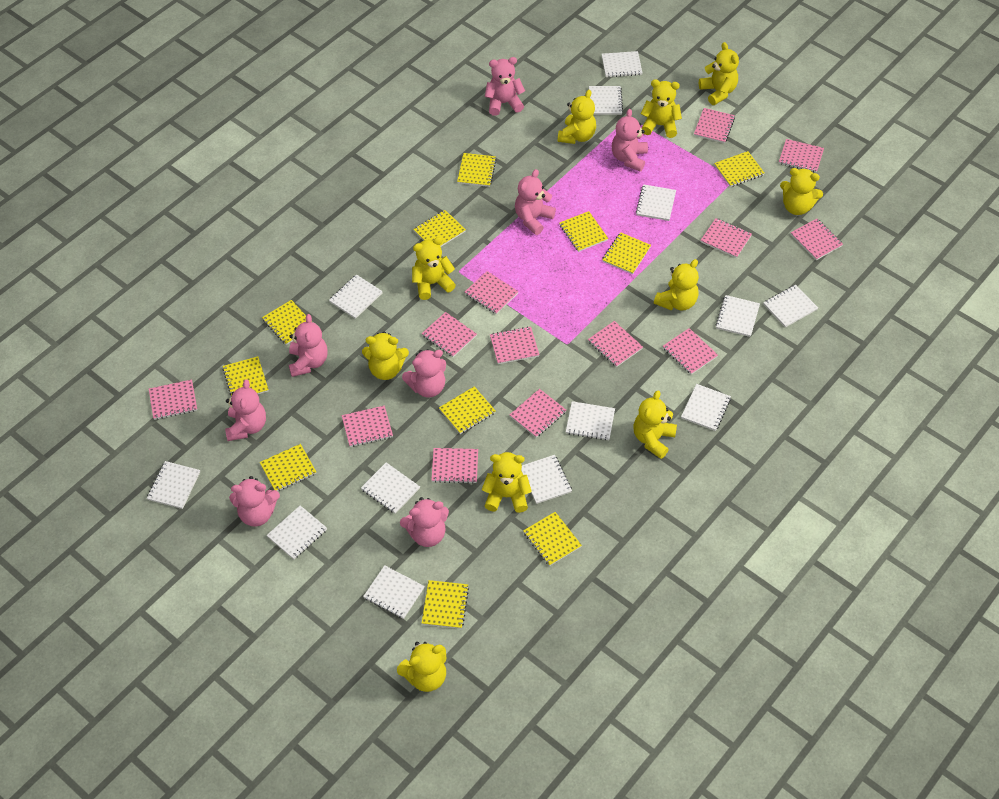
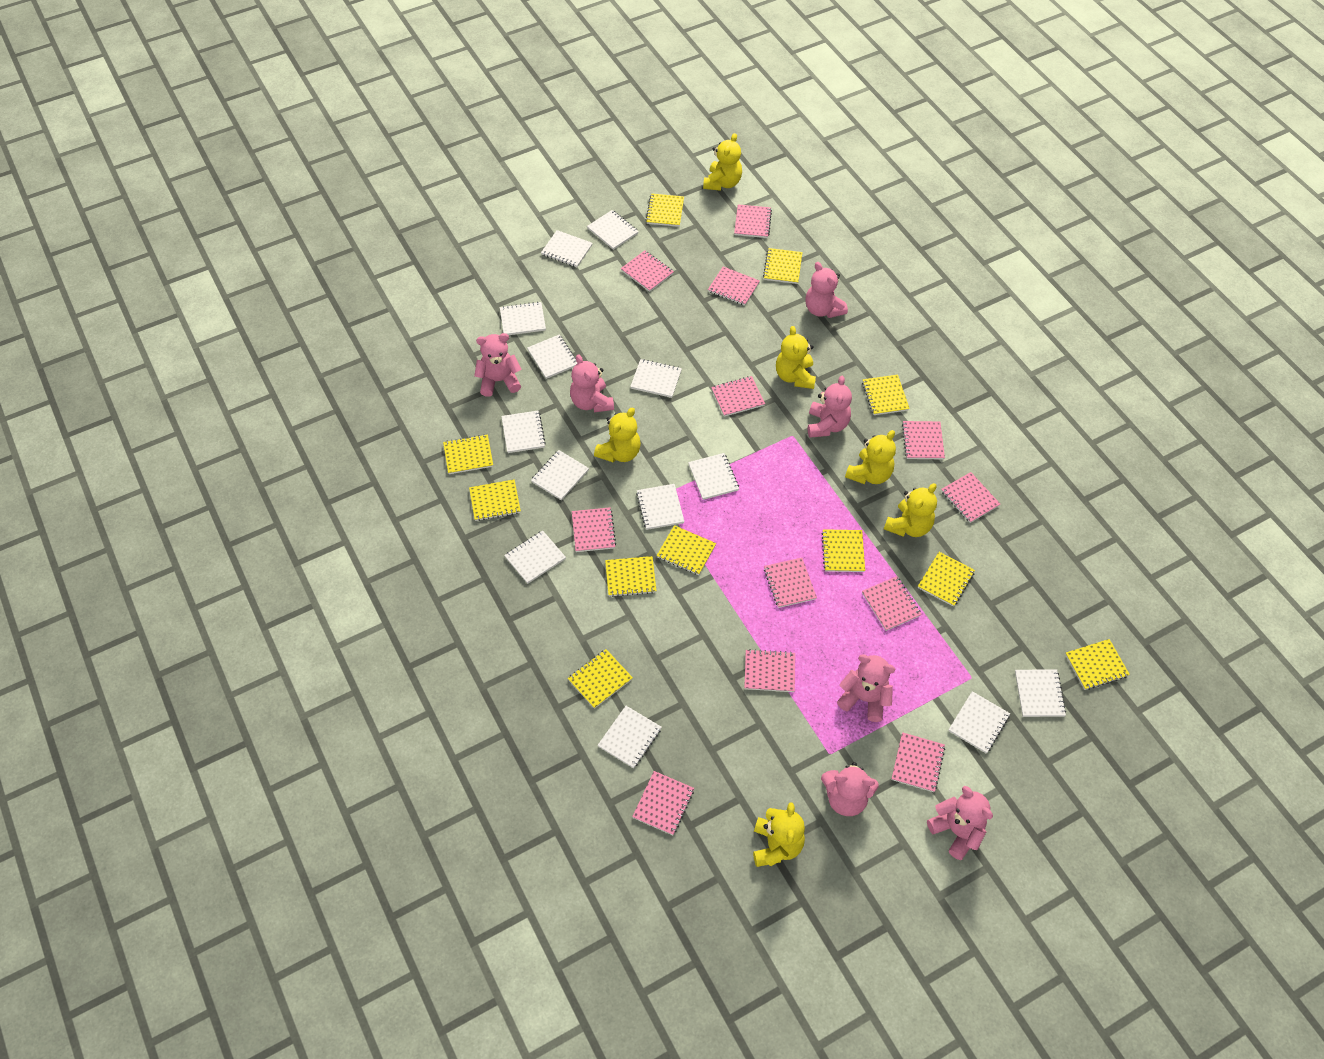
pink notebook: 13 -> 12
pink teddy bear: 8 -> 7
yellow teddy bear: 10 -> 6

